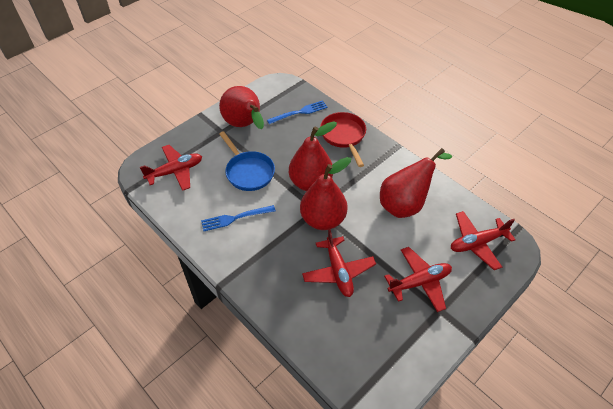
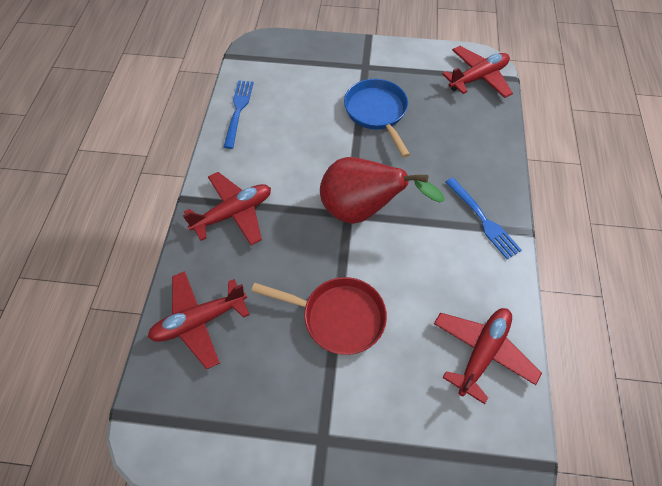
red pear: 4 -> 1

